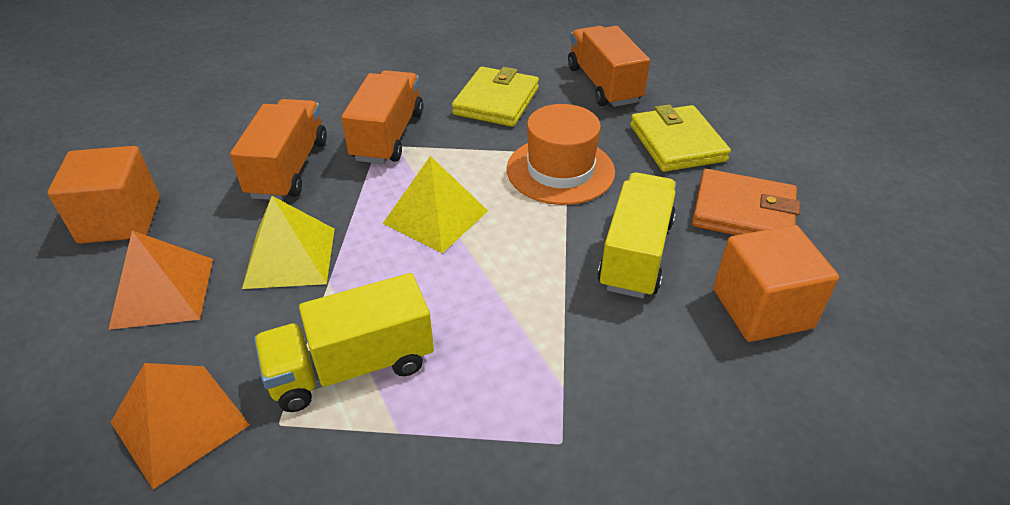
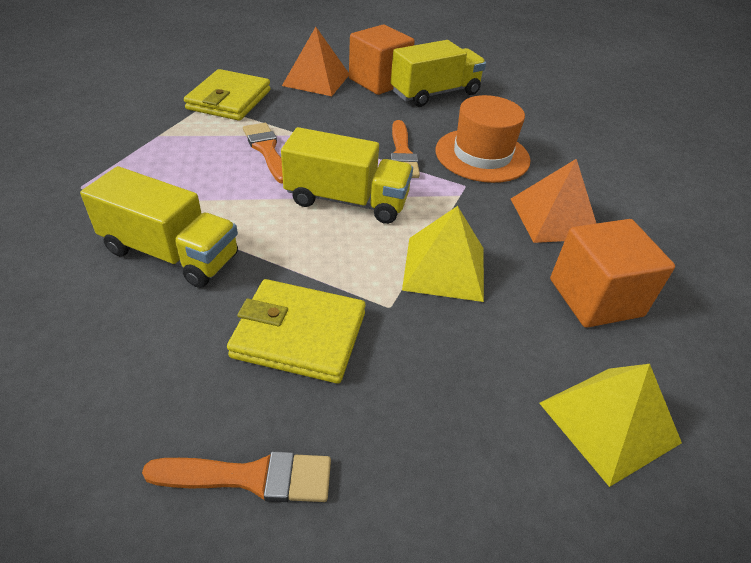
orange brush: 0 -> 3
orange truck: 3 -> 0
orange wallet: 1 -> 0
yellow truck: 2 -> 3

